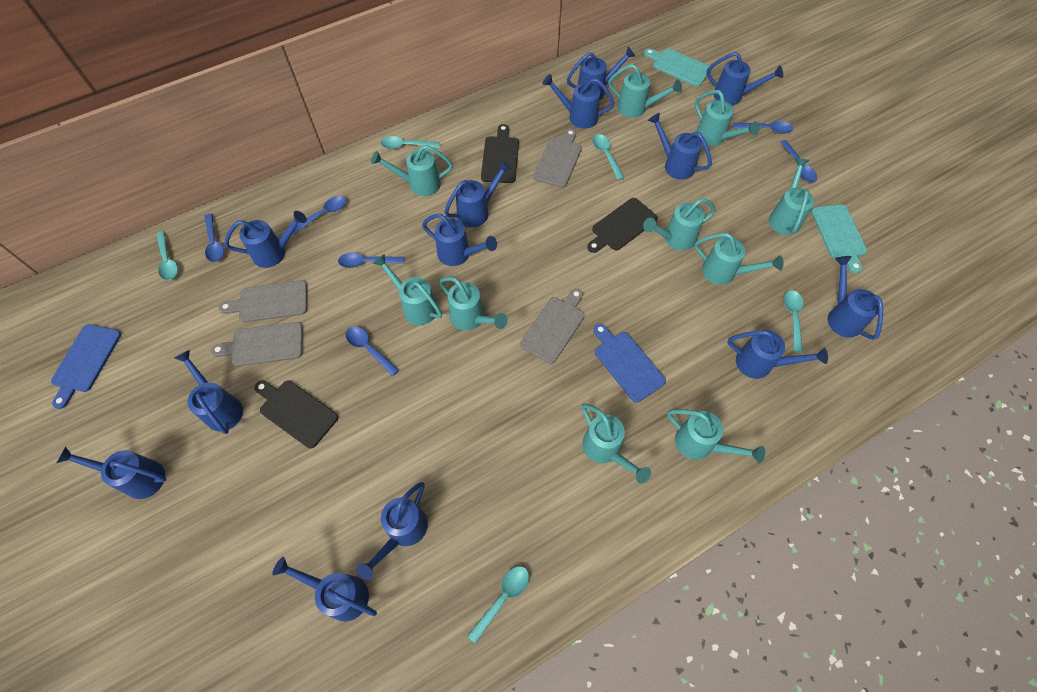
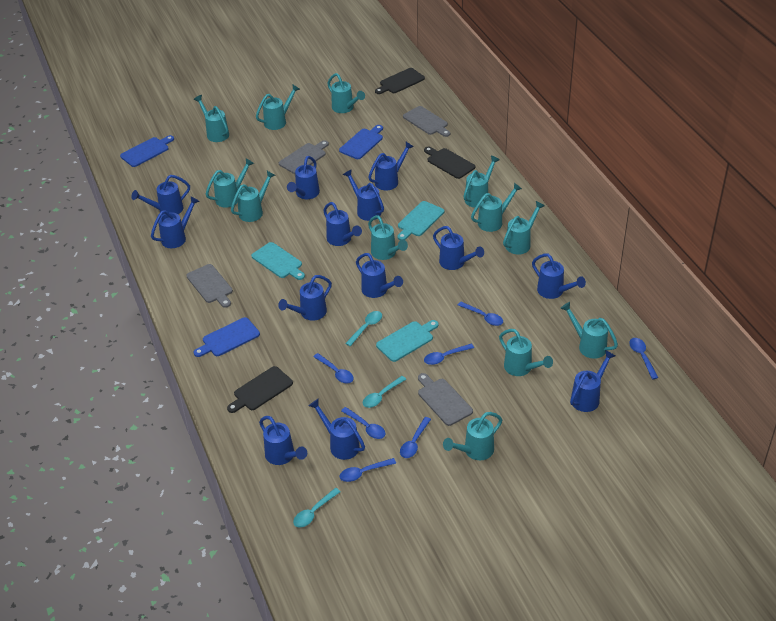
blue cutting board: 2 -> 3
blue spoon: 6 -> 7
turquoise cutting board: 2 -> 3
turquoise spoon: 5 -> 3
turquoise watering can: 10 -> 12

